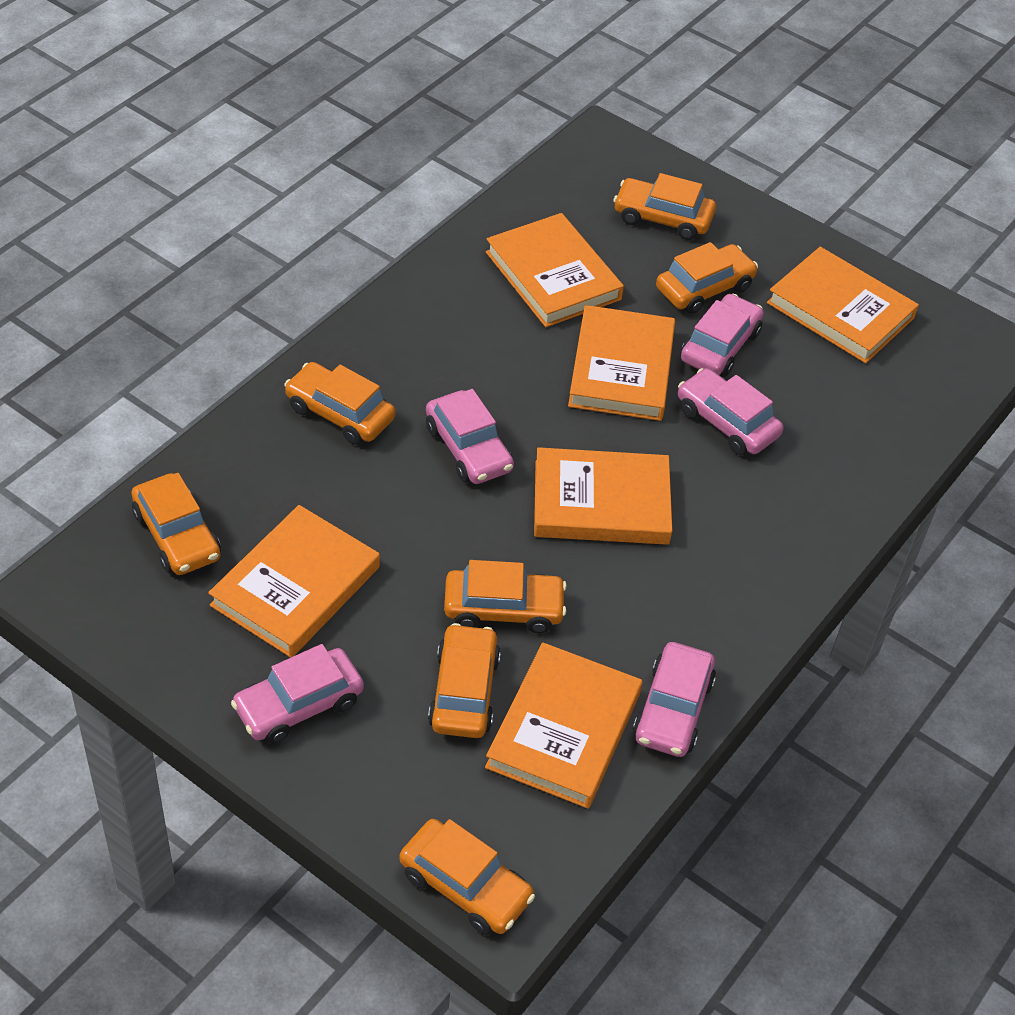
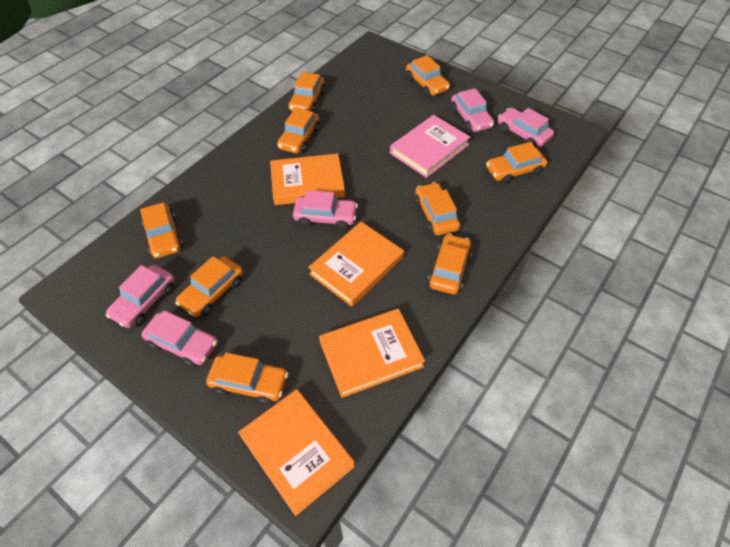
orange book: 6 -> 4
orange car: 7 -> 9
pink book: 0 -> 1

